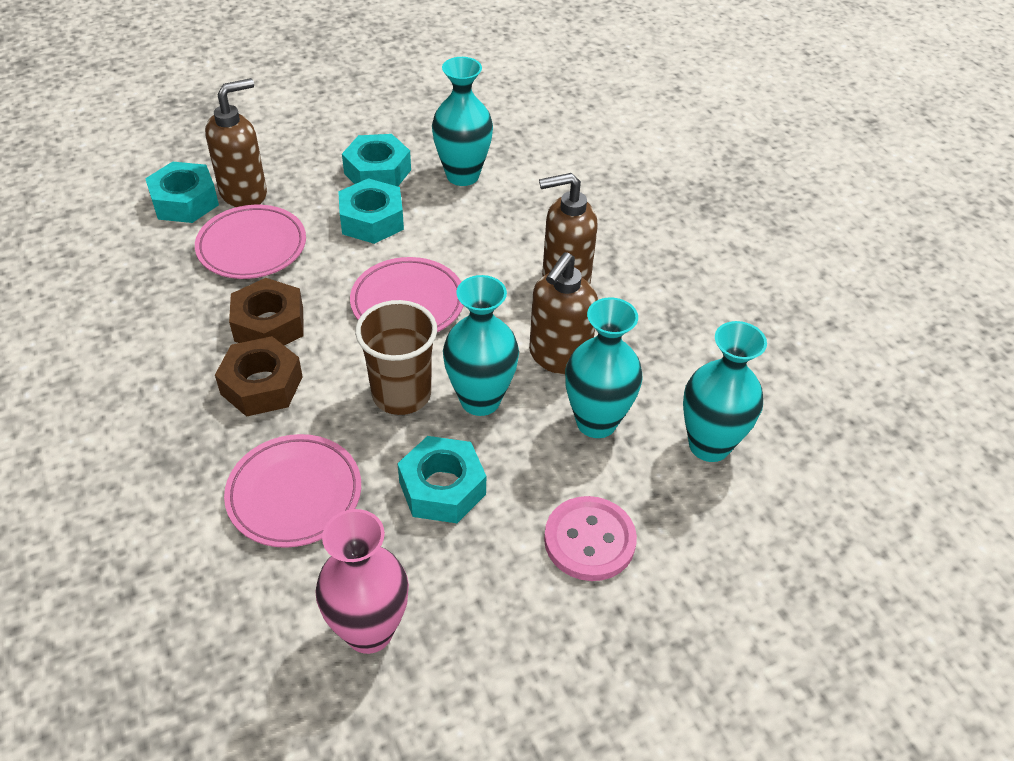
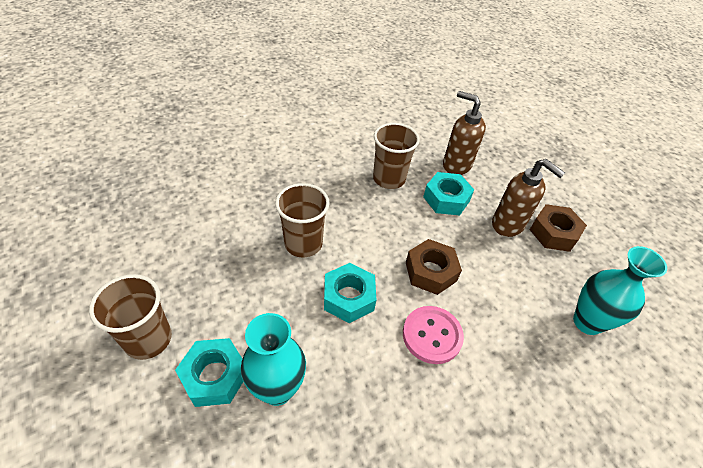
brown cup: 1 -> 3
brown soap dispenser: 3 -> 2
pink plate: 3 -> 0
pink vase: 1 -> 0
turquoise nut: 4 -> 3
turquoise vase: 4 -> 2

